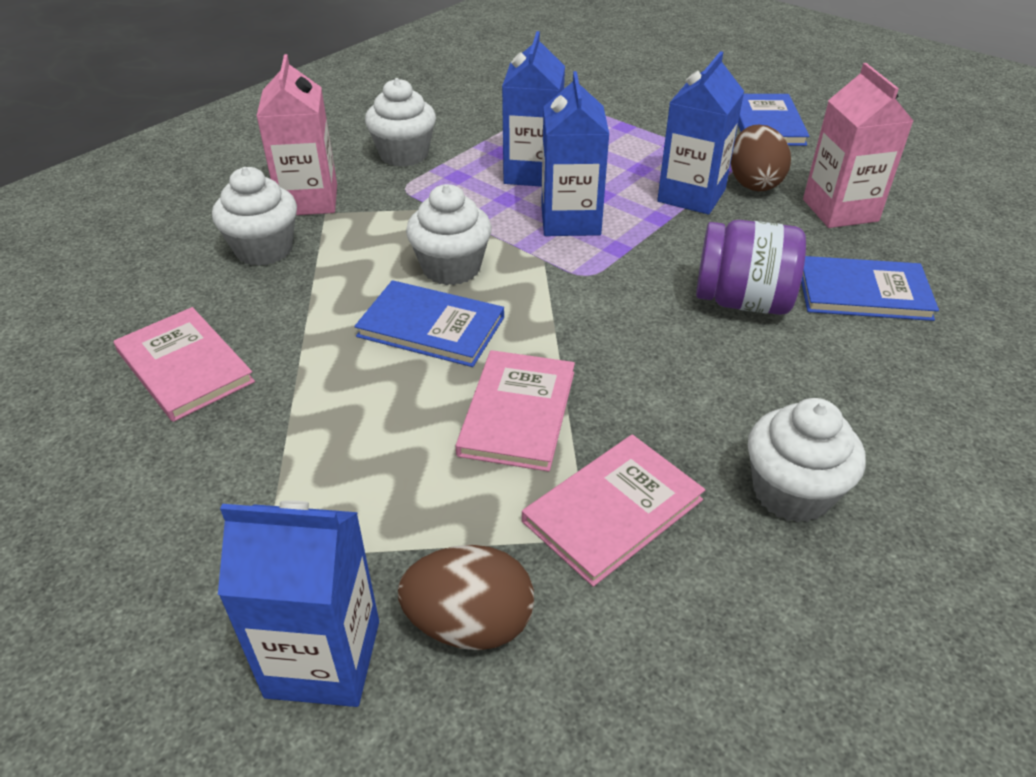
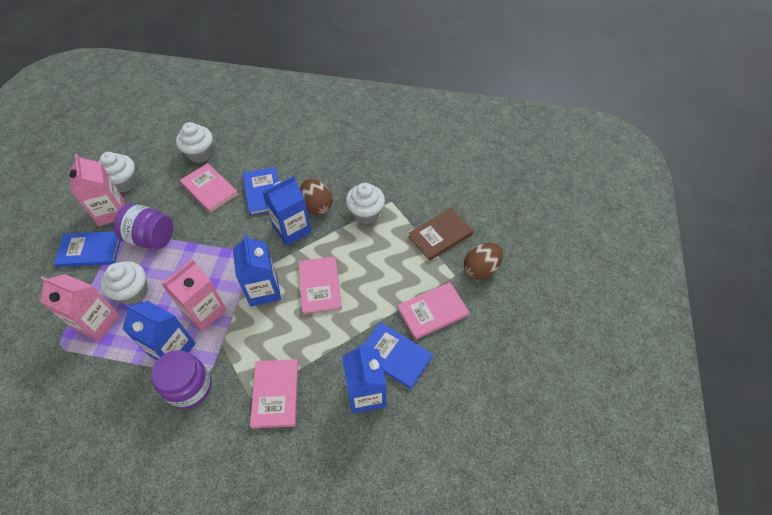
brown book: 0 -> 1
pink book: 3 -> 4
pink carton: 2 -> 3
purple jar: 1 -> 2

